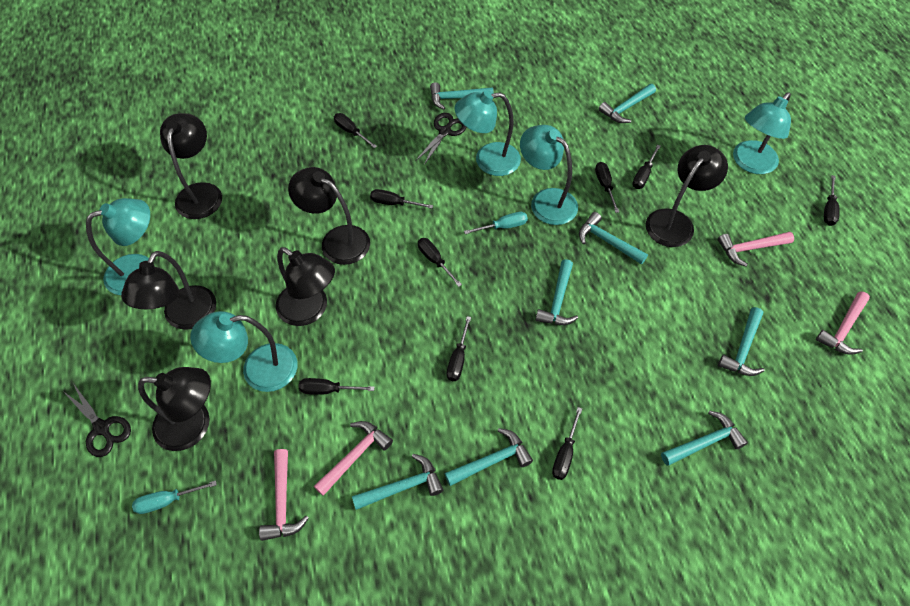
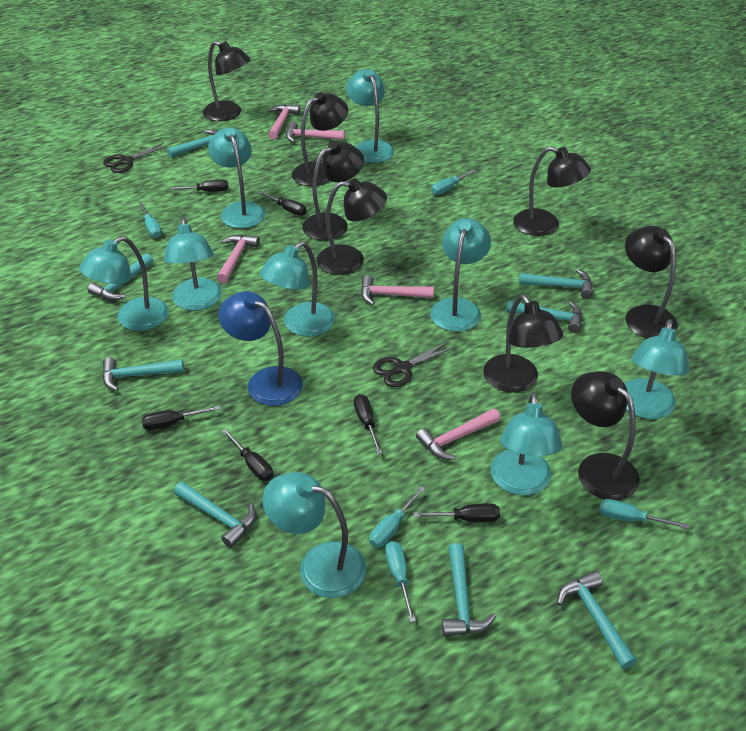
black lamp: 6 -> 8
black screwdriver: 9 -> 6
blue lamp: 0 -> 1
pink hammer: 4 -> 5
turquoise lamp: 5 -> 9
turquoise screwdriver: 2 -> 5

